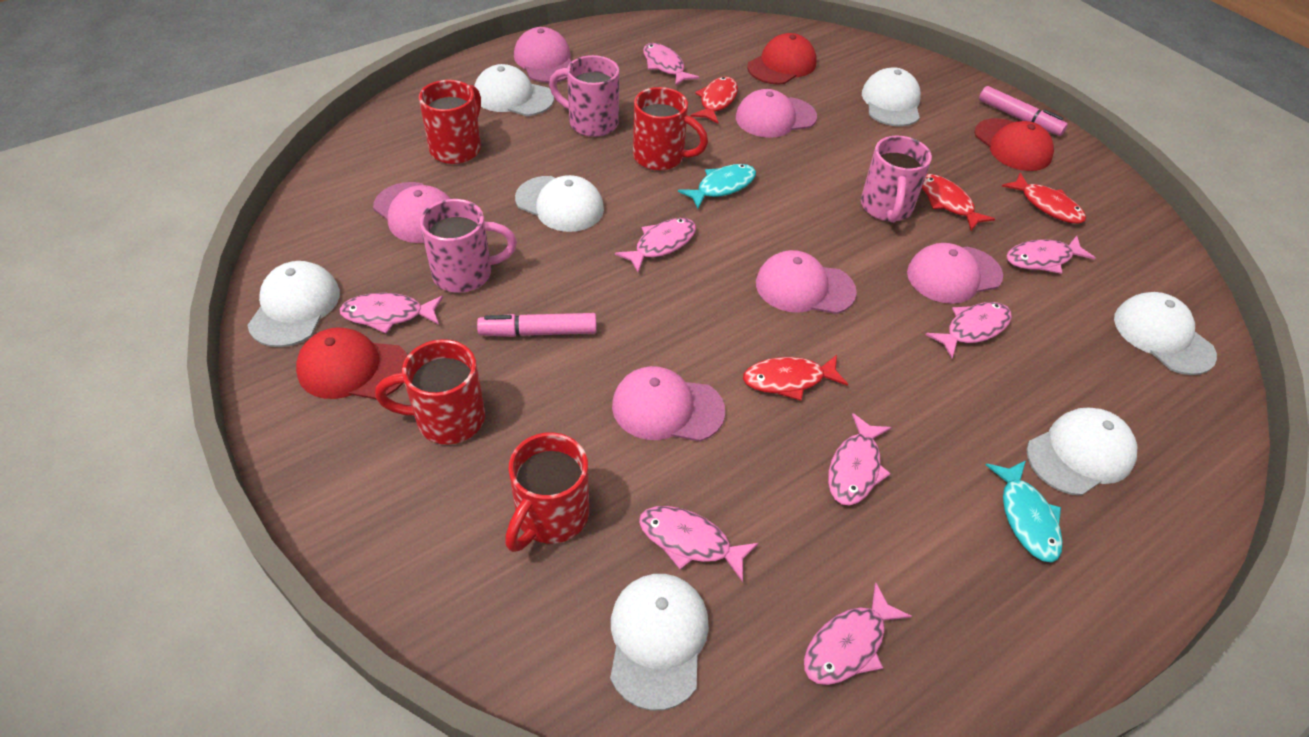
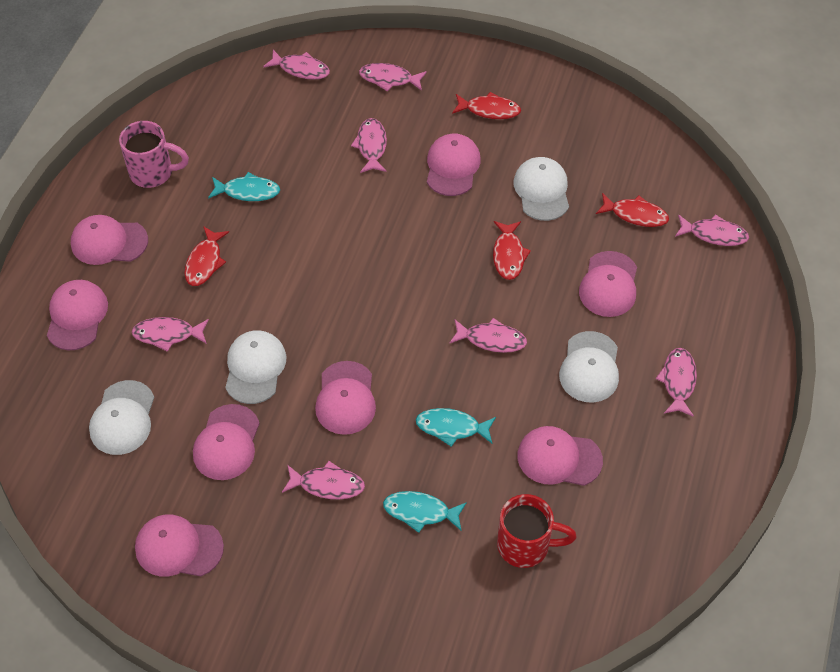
pink cap: 6 -> 8
pink marker: 2 -> 0
pink mug: 3 -> 1
red cap: 3 -> 0
red mug: 4 -> 1
turquoise fish: 2 -> 3
white cap: 7 -> 4

